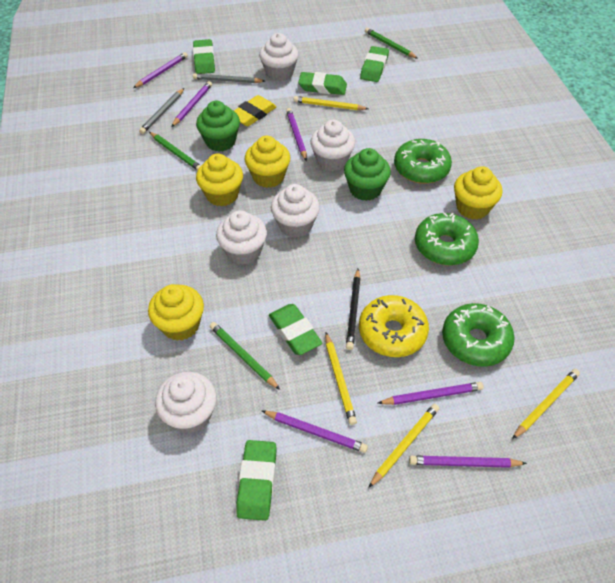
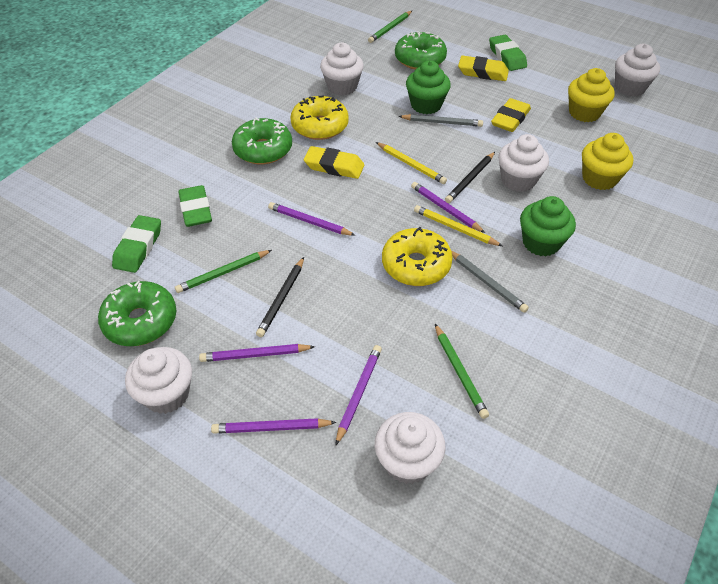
black pencil: 1 -> 2
green eraser: 5 -> 3
purple pencil: 6 -> 5
yellow cupcake: 4 -> 2
yellow donut: 1 -> 2
yellow eraser: 1 -> 3
yellow pencil: 4 -> 2

